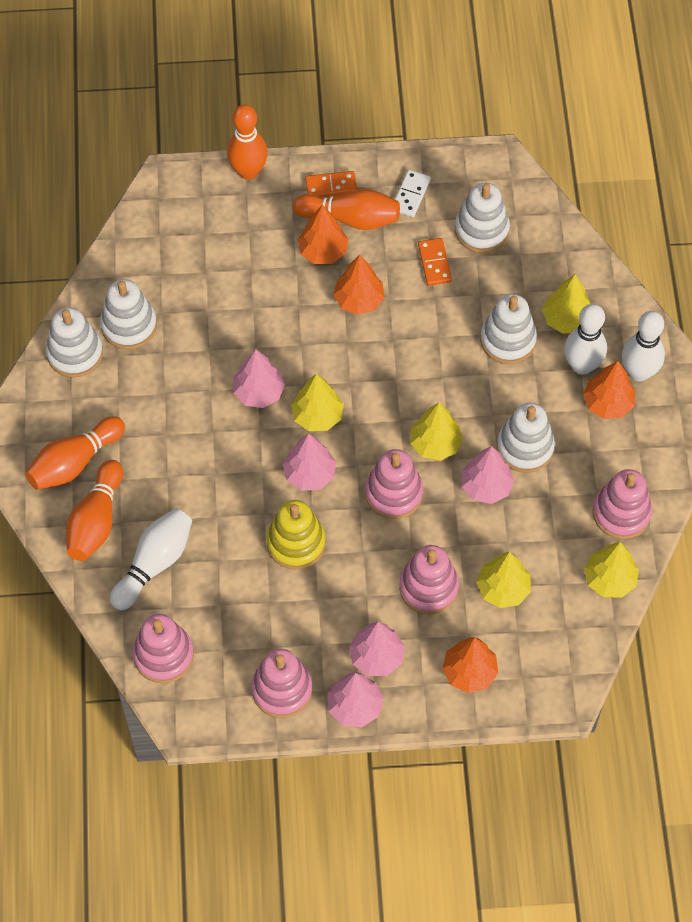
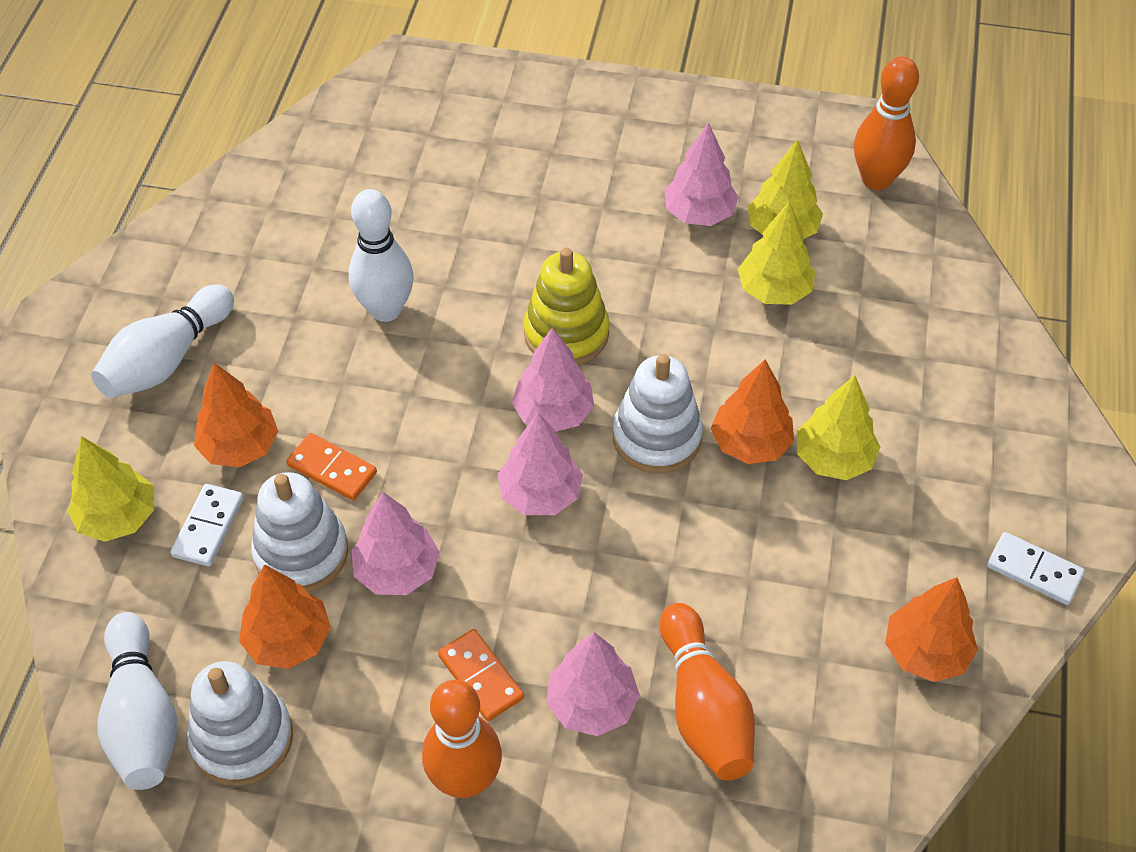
orange bowling pin: 4 -> 3
pink stacking toy: 5 -> 0
white domino: 1 -> 2
white stacking toy: 5 -> 3
yellow tree: 5 -> 4

